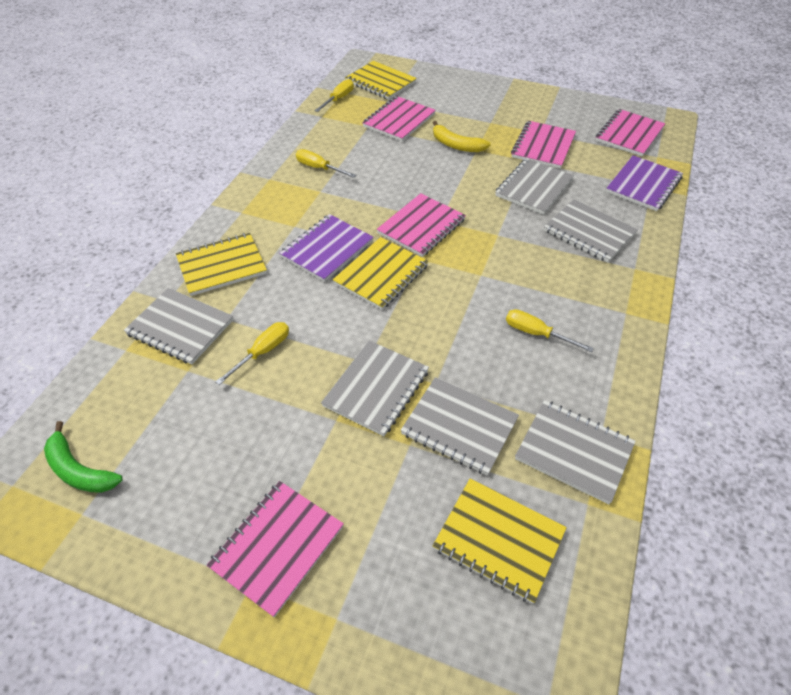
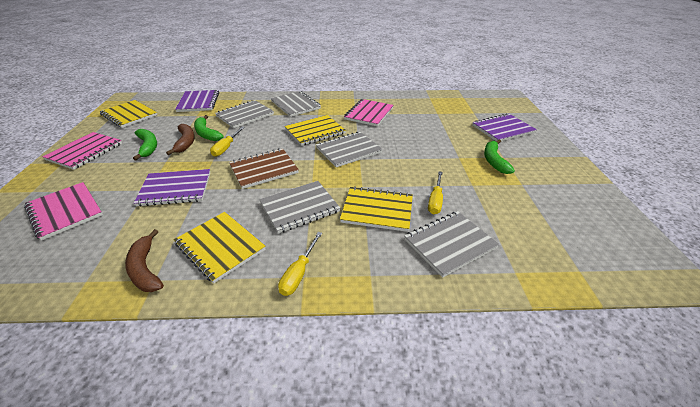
brown banana: 0 -> 2
brown notebook: 0 -> 1
green banana: 1 -> 3
grey notebook: 6 -> 5
pink notebook: 5 -> 3
purple notebook: 2 -> 3
yellow banana: 1 -> 0
yellow screwdriver: 4 -> 3

